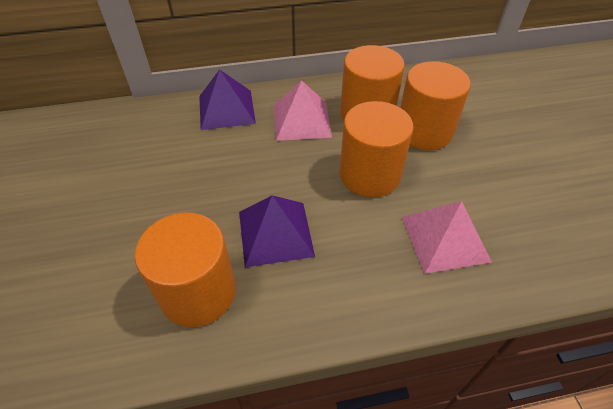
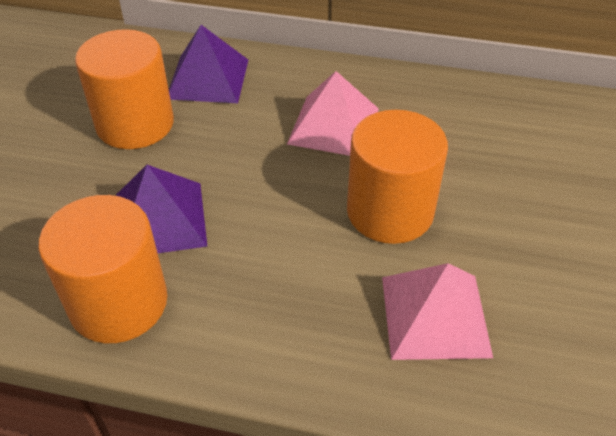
orange cylinder: 4 -> 3

